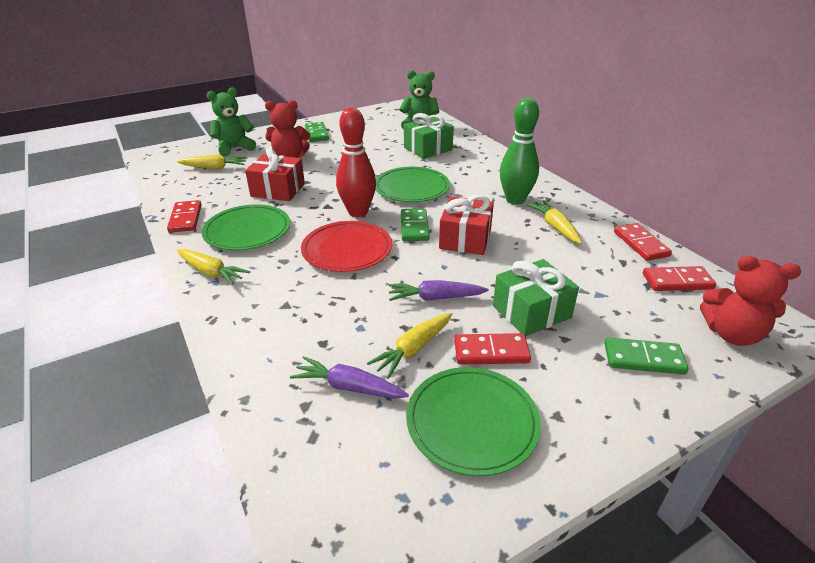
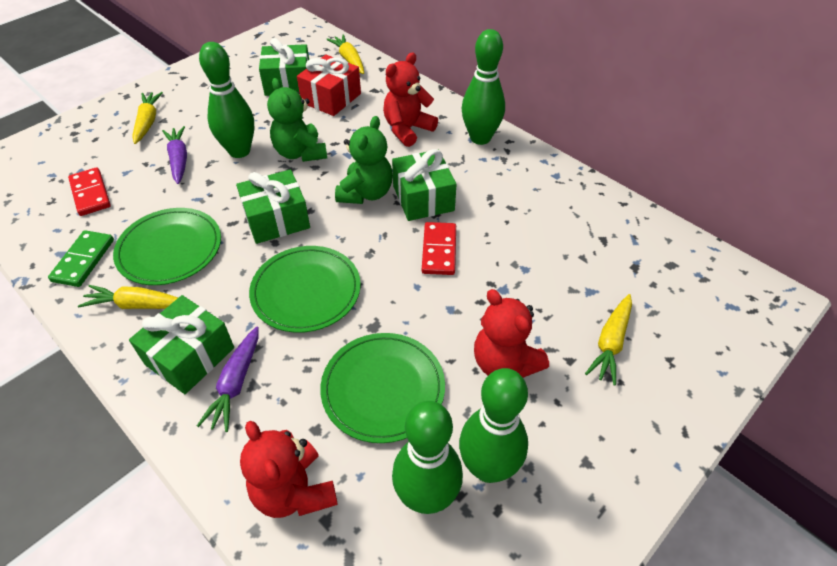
green bowling pin: 1 -> 4
green domino: 3 -> 1
green gift: 2 -> 4
red bowling pin: 1 -> 0
red domino: 4 -> 2
red gift: 2 -> 1
red plate: 1 -> 0
red teddy bear: 2 -> 3

